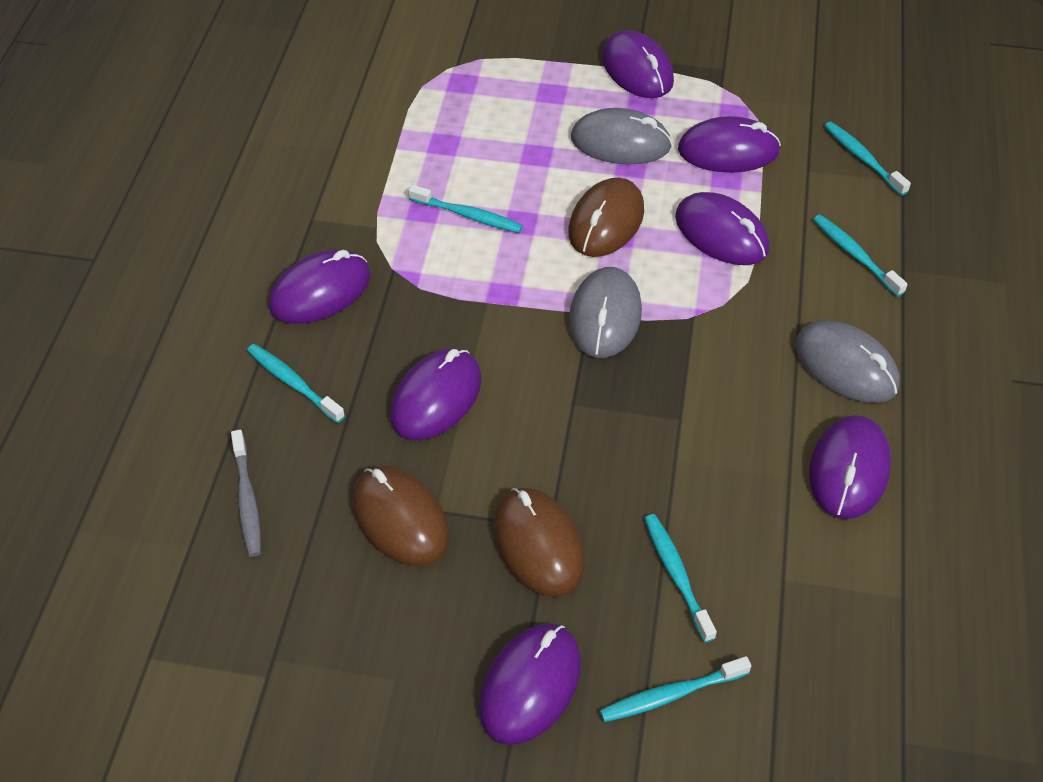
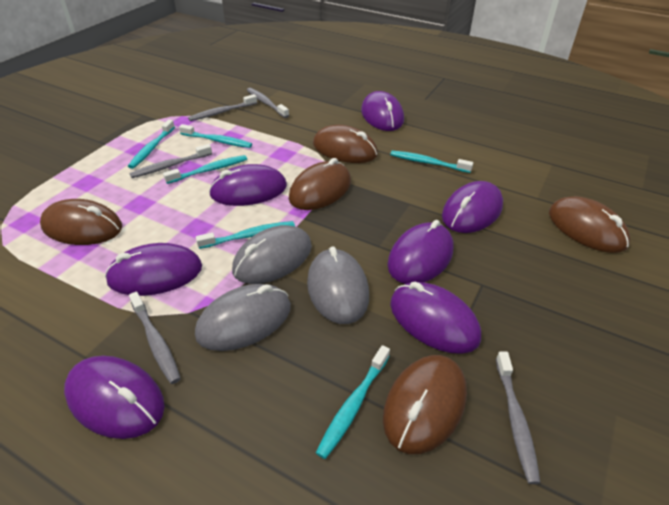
brown mouse: 3 -> 5
grey toothbrush: 1 -> 5

